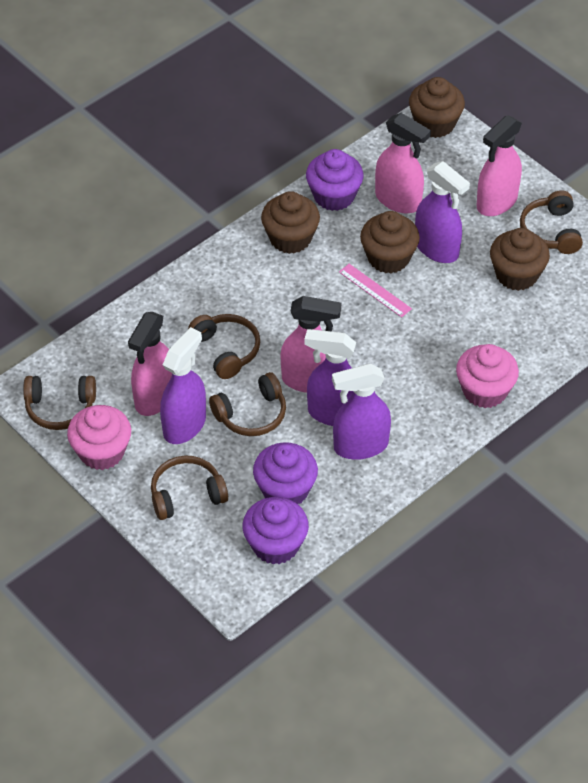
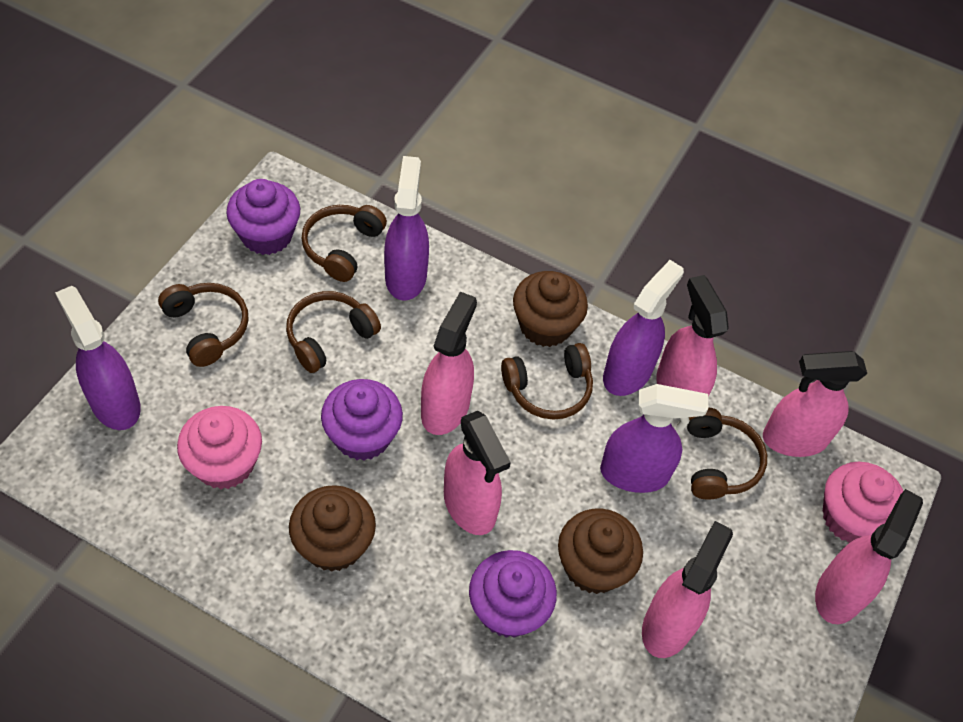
brown cupcake: 4 -> 3
pink ruler: 1 -> 0
pink spray bottle: 4 -> 6

